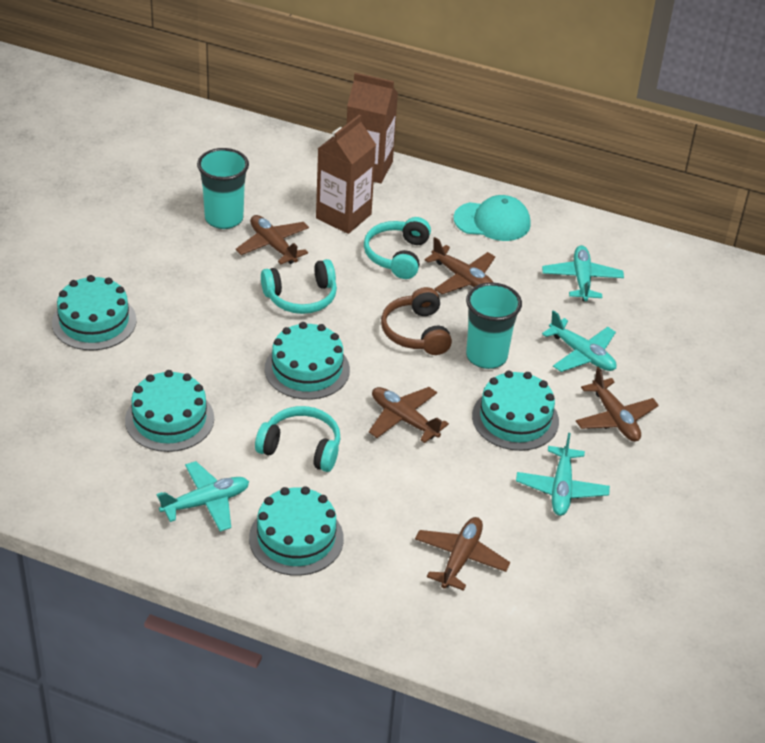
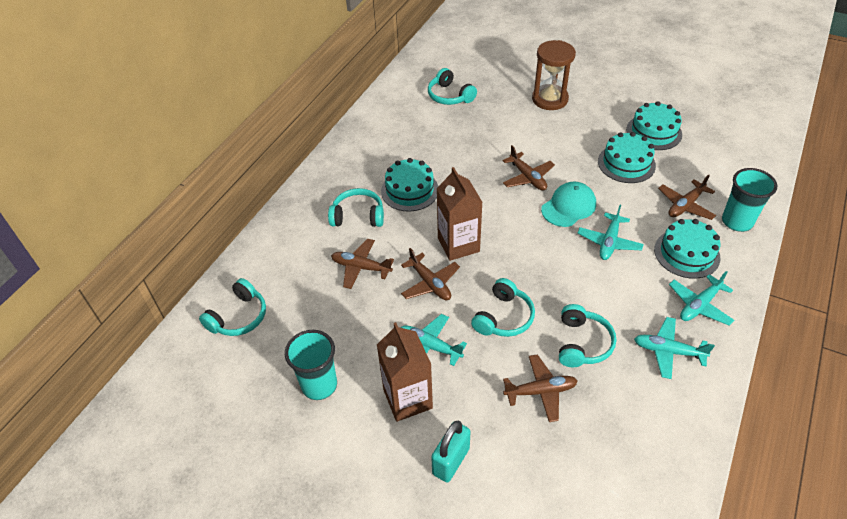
brown headphones: 1 -> 0
brown hourglass: 0 -> 1
turquoise cake: 5 -> 4
turquoise headphones: 3 -> 5
turquoise padlock: 0 -> 1

